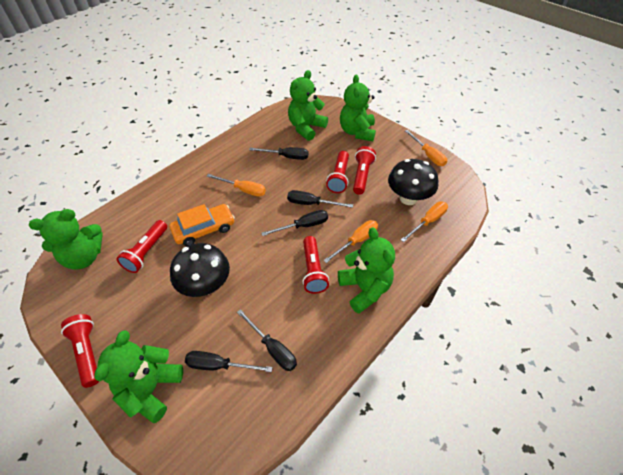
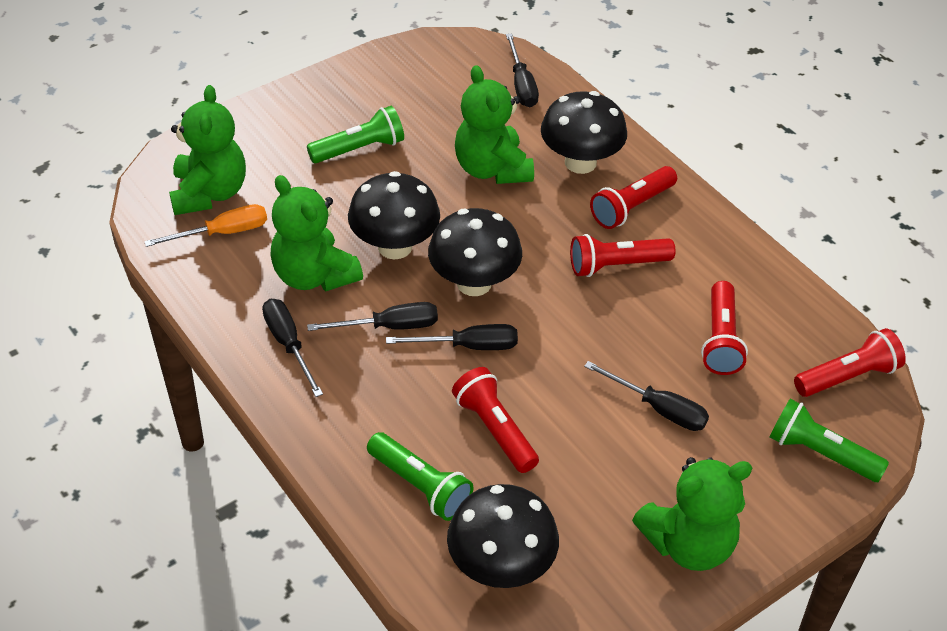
black mushroom: 2 -> 4
green flashlight: 0 -> 3
green teddy bear: 5 -> 4
orange car: 1 -> 0
orange screwdriver: 4 -> 1

